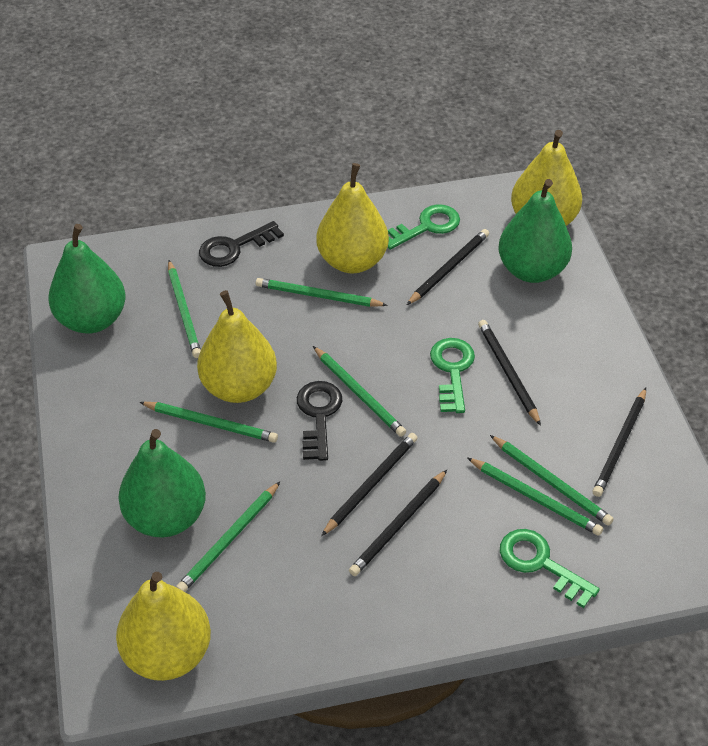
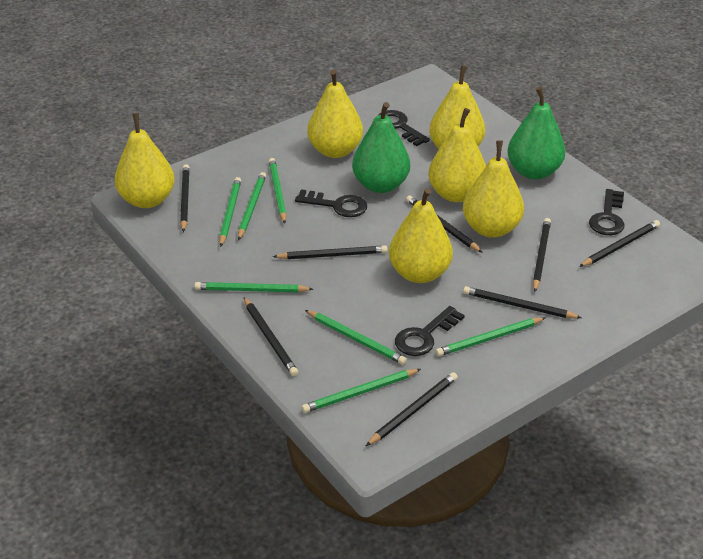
black key: 2 -> 4
black pencil: 5 -> 8
green key: 3 -> 0
green pear: 3 -> 2
yellow pear: 4 -> 6

